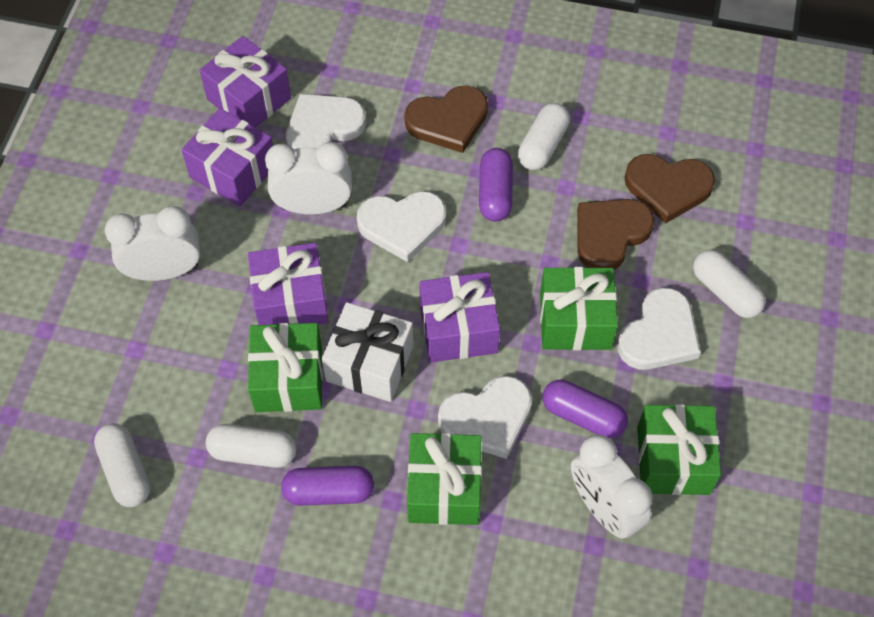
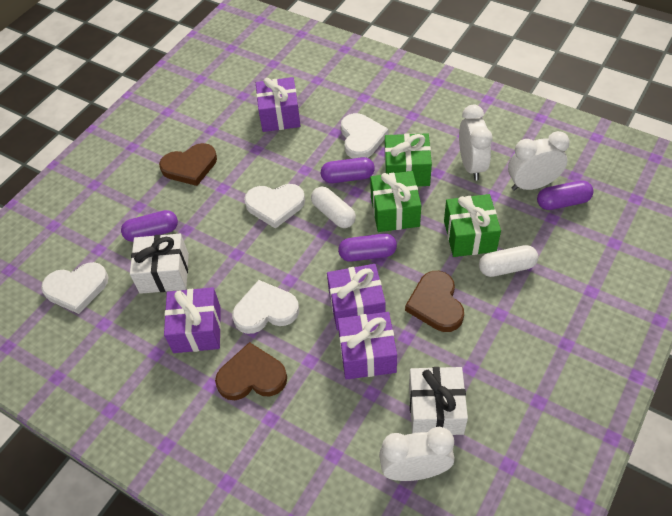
green gift: 4 -> 3
purple capsule: 3 -> 4
white capsule: 4 -> 2
white gift: 1 -> 2

